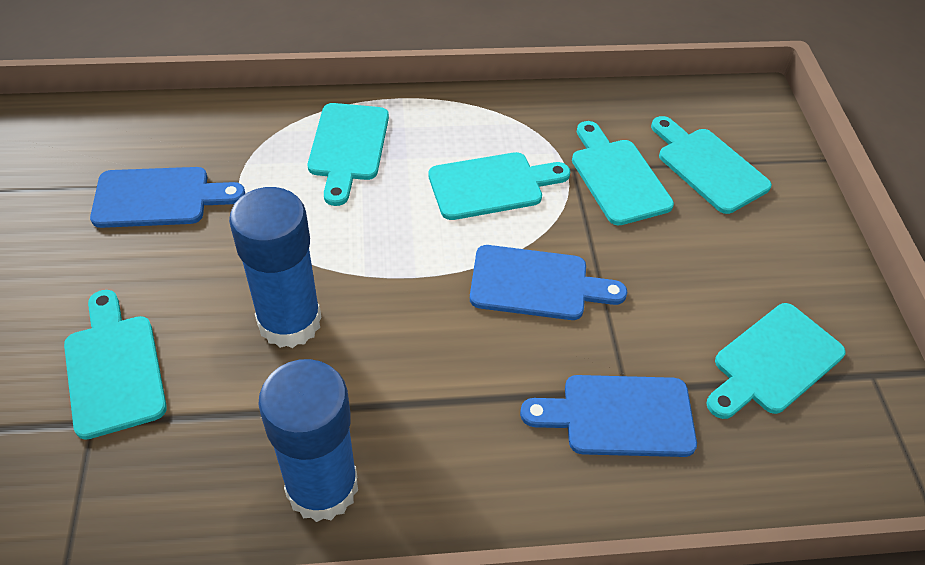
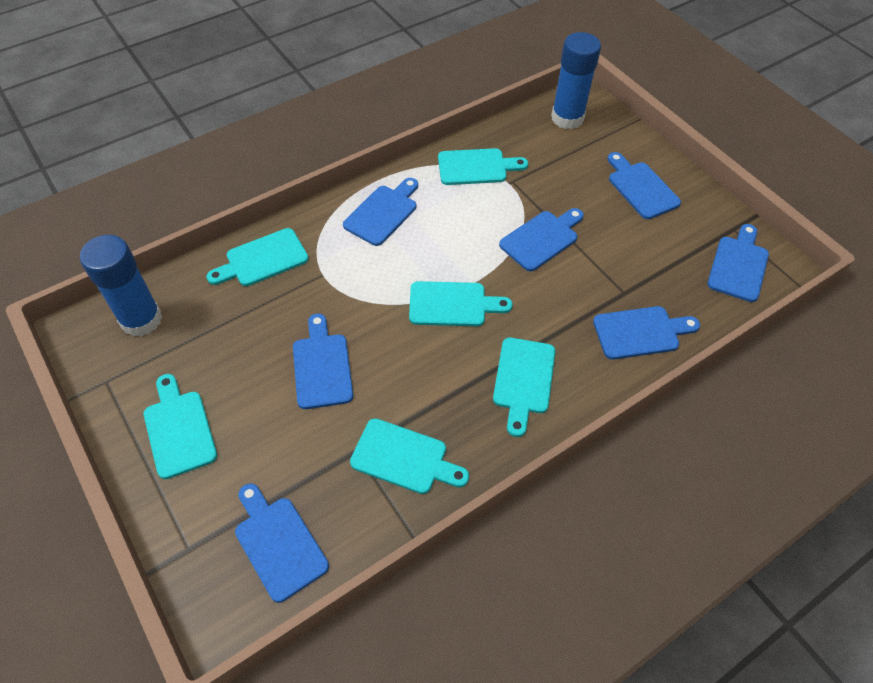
blue cutting board: 3 -> 7

